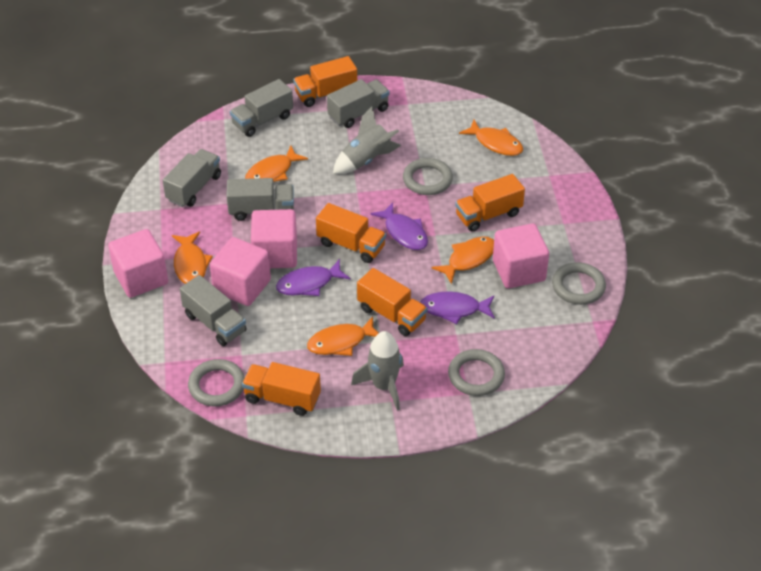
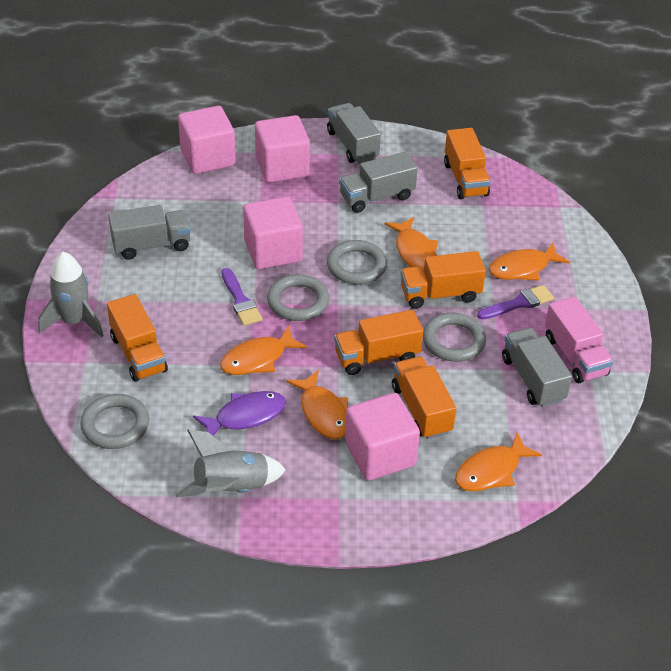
grey truck: 5 -> 4
pink truck: 0 -> 1
purple brush: 0 -> 2
purple fish: 3 -> 1

